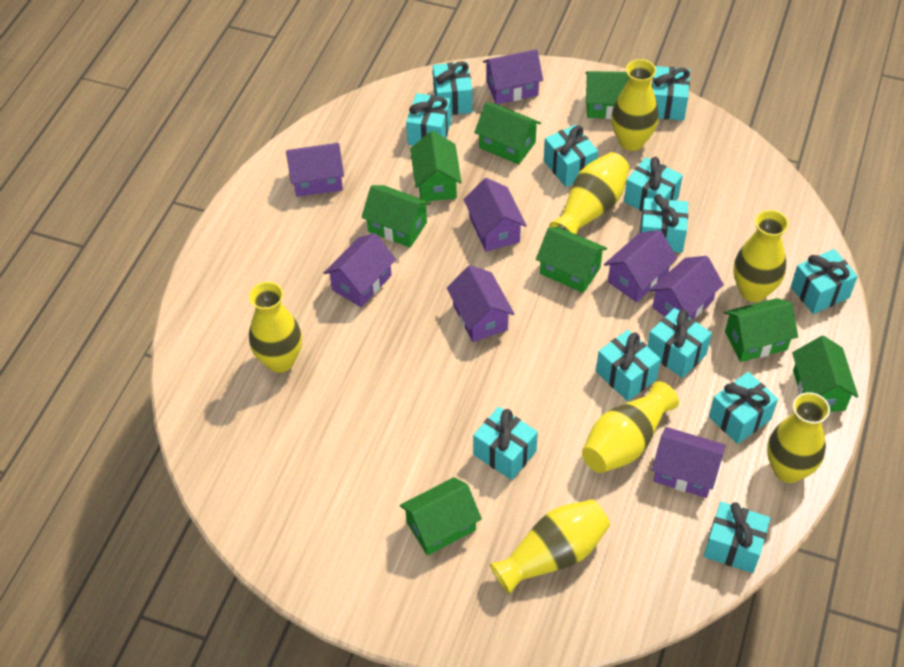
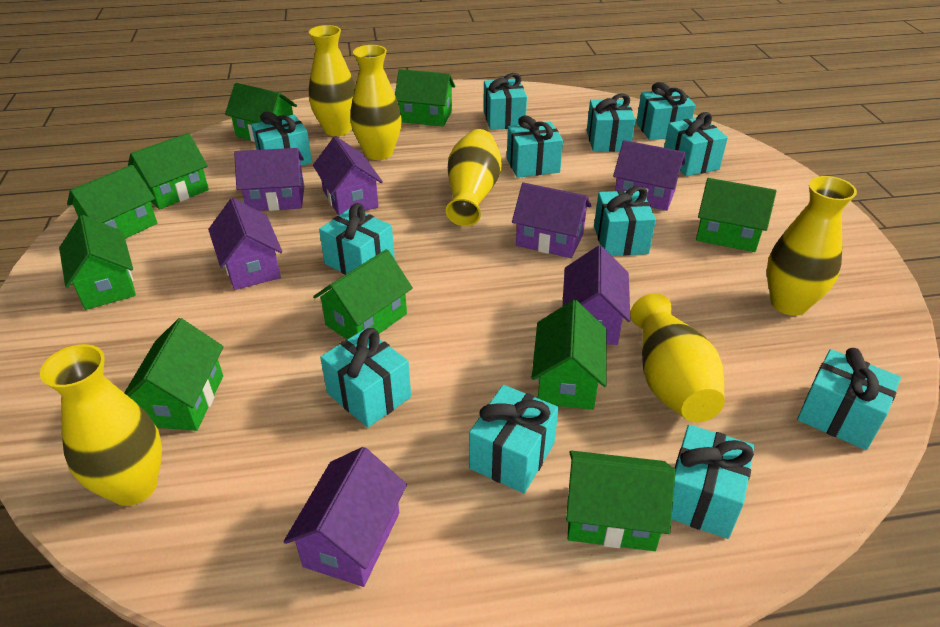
green house: 8 -> 10
purple house: 8 -> 7
yellow vase: 7 -> 6

